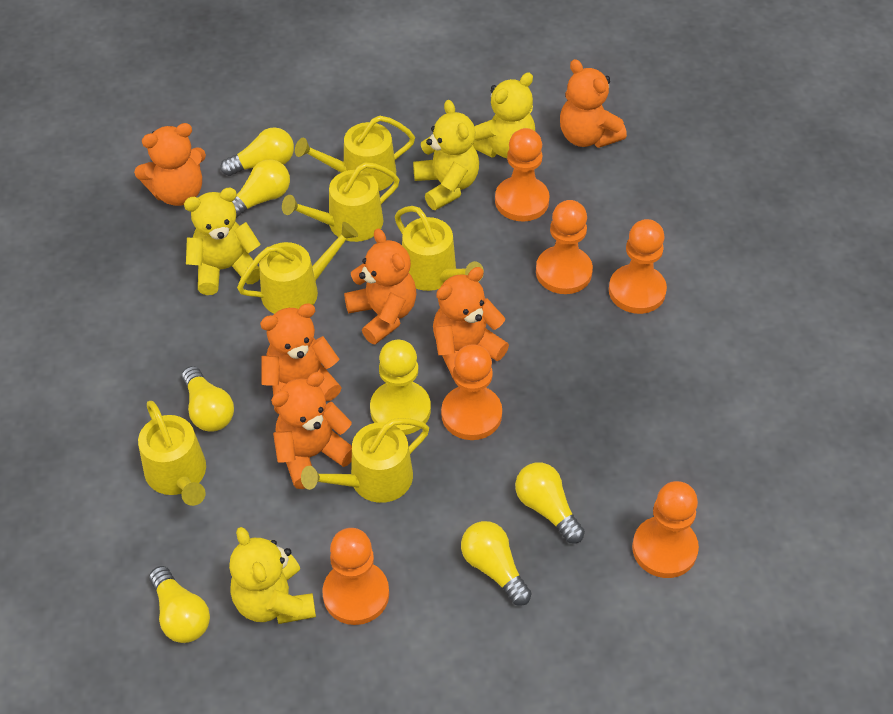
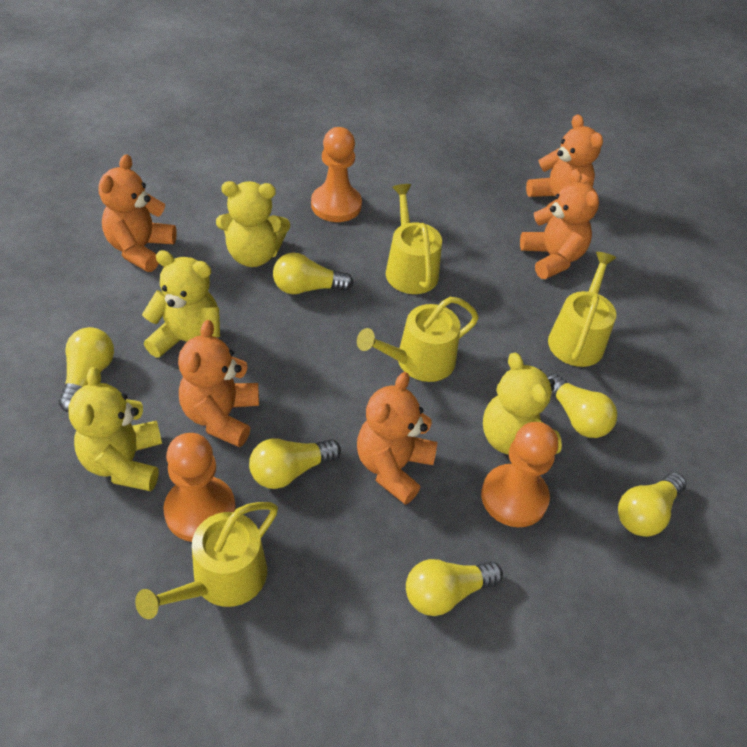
orange pawn: 6 -> 3
orange teddy bear: 6 -> 5
yellow pawn: 1 -> 0
yellow watering can: 6 -> 4

